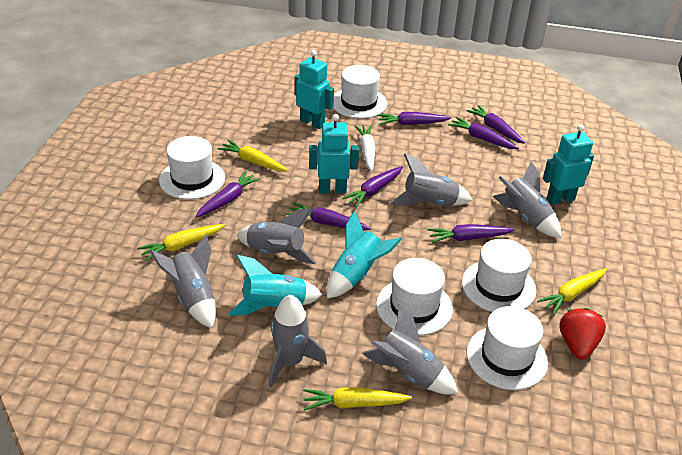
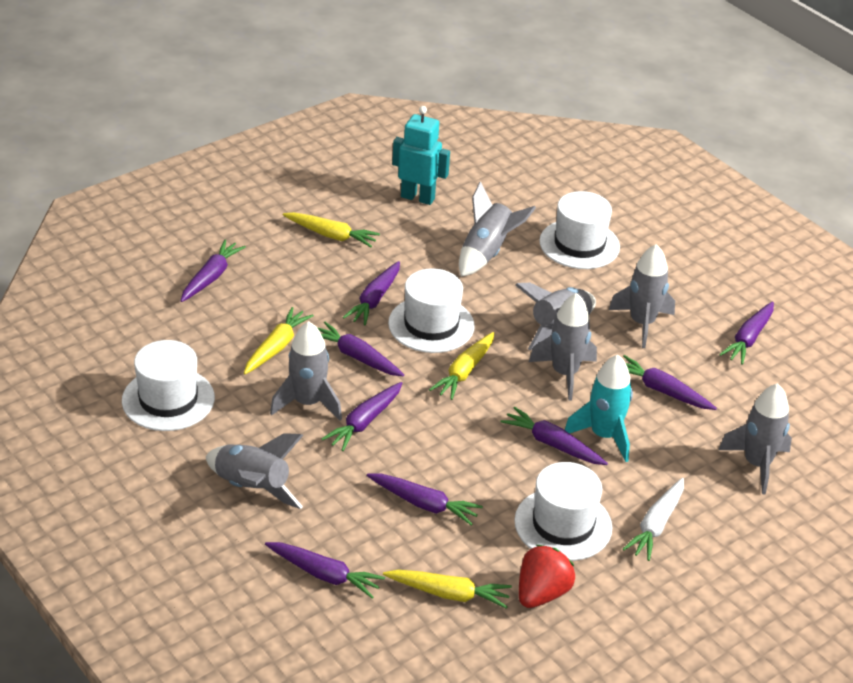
grey rocket: 6 -> 7
purple carrot: 7 -> 9
turquoise robot: 3 -> 1
turquoise rocket: 2 -> 1
white hat: 5 -> 4

